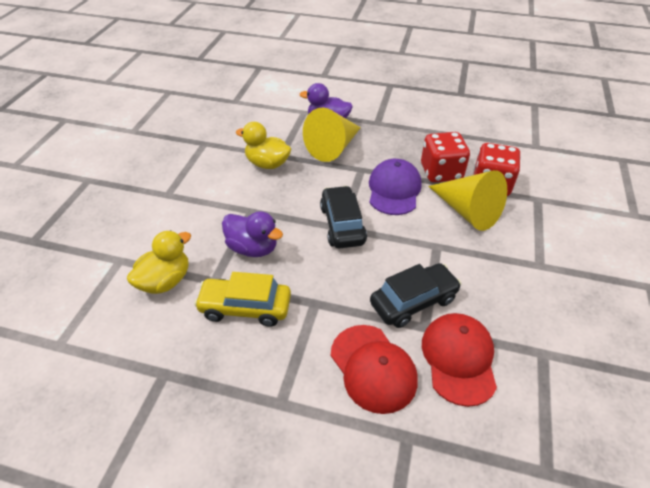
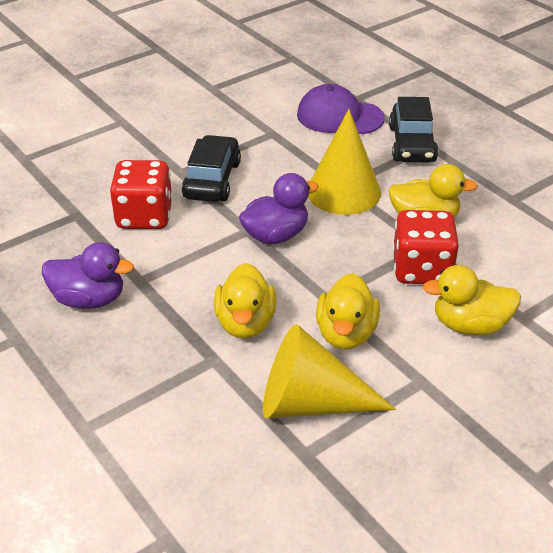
red cap: 2 -> 0
yellow car: 1 -> 0
yellow duck: 2 -> 4

